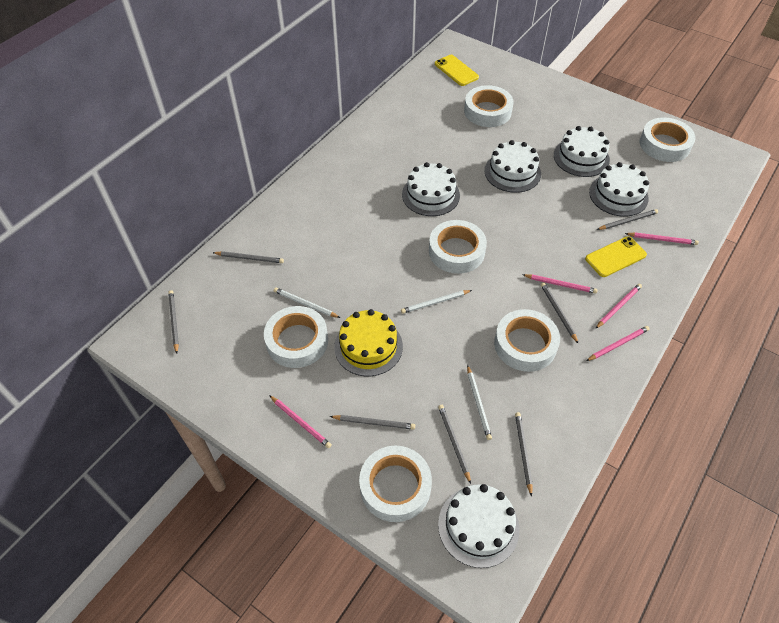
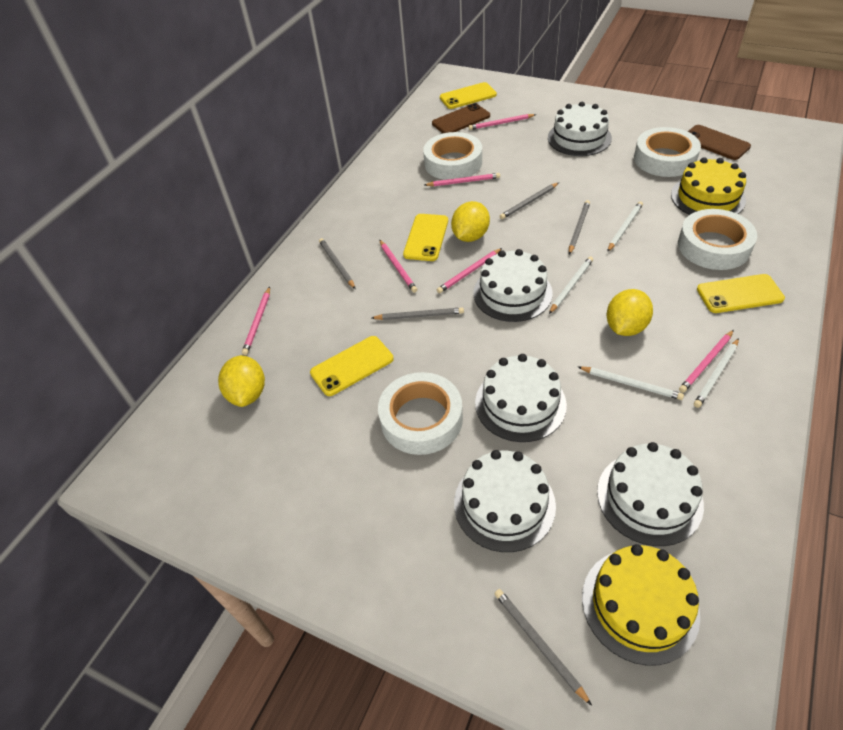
brown phone: 0 -> 2
grey pencil: 7 -> 5
pink pencil: 5 -> 6
white pencil: 3 -> 4
white tape: 6 -> 4
yellow cake: 1 -> 2
yellow lemon: 0 -> 3
yellow phone: 2 -> 4

